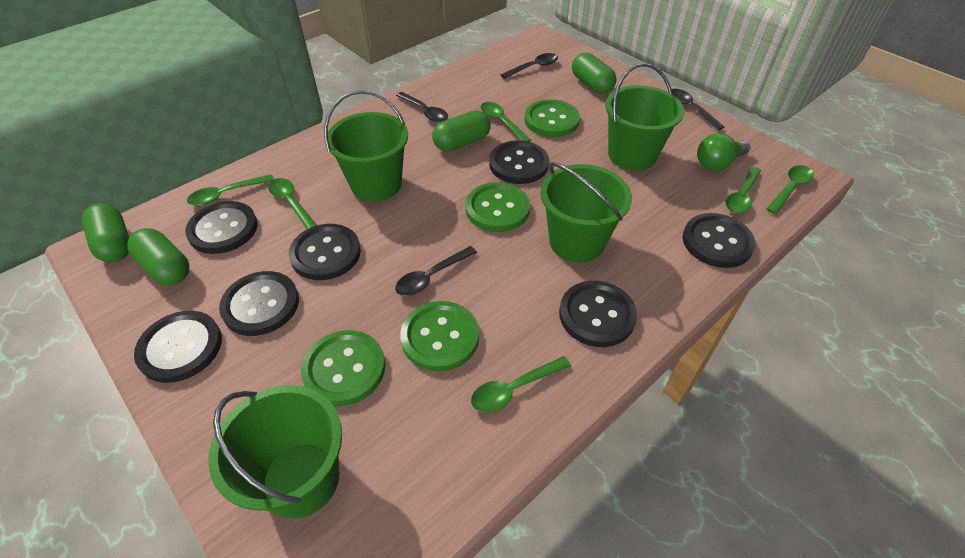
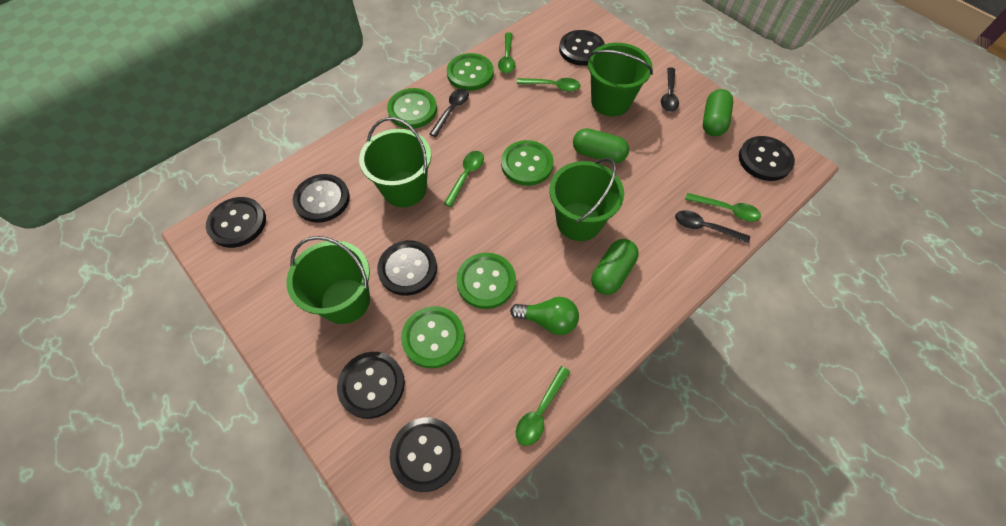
black spoon: 4 -> 3
green button: 4 -> 5
green capsule: 4 -> 3
green spoon: 6 -> 5

